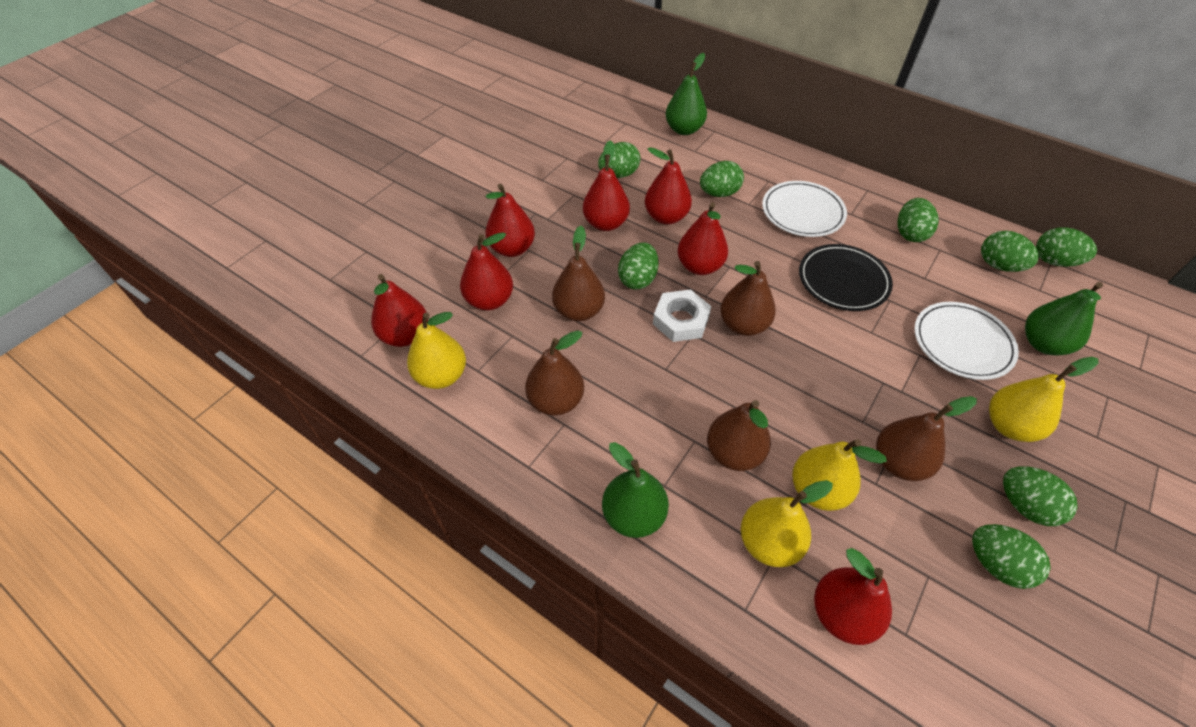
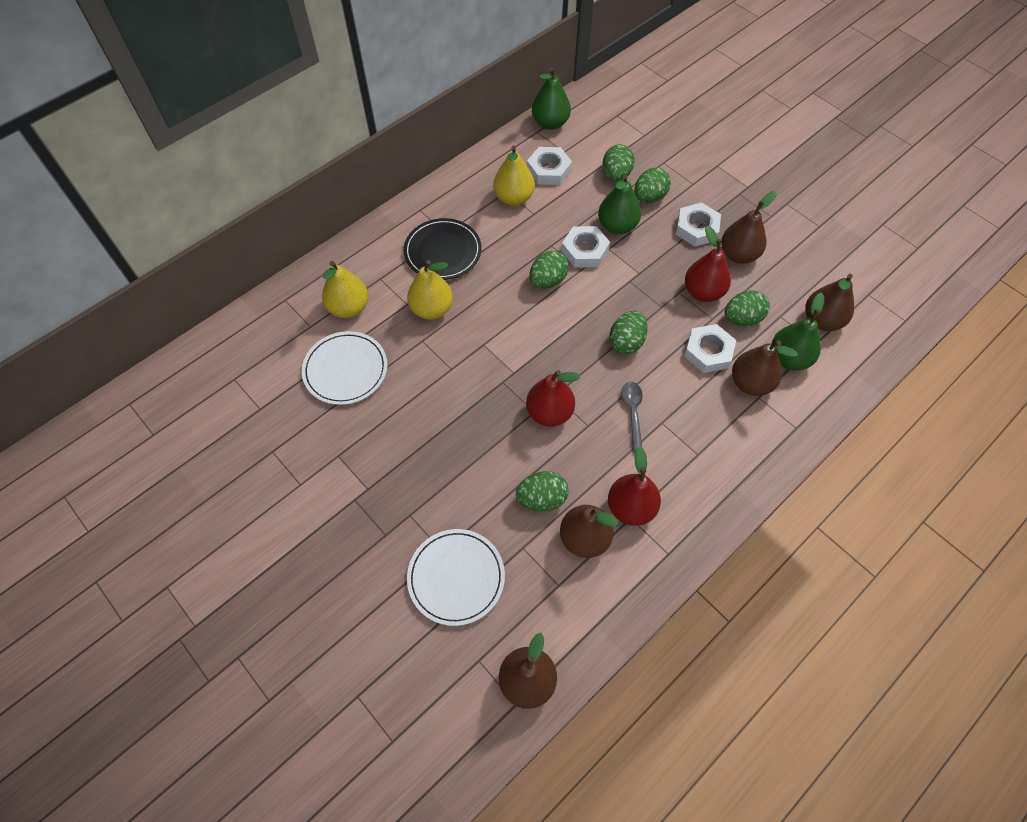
green egg: 8 -> 6
grey spoon: 0 -> 1
red pear: 7 -> 3
white nut: 1 -> 4
yellow pear: 4 -> 3

